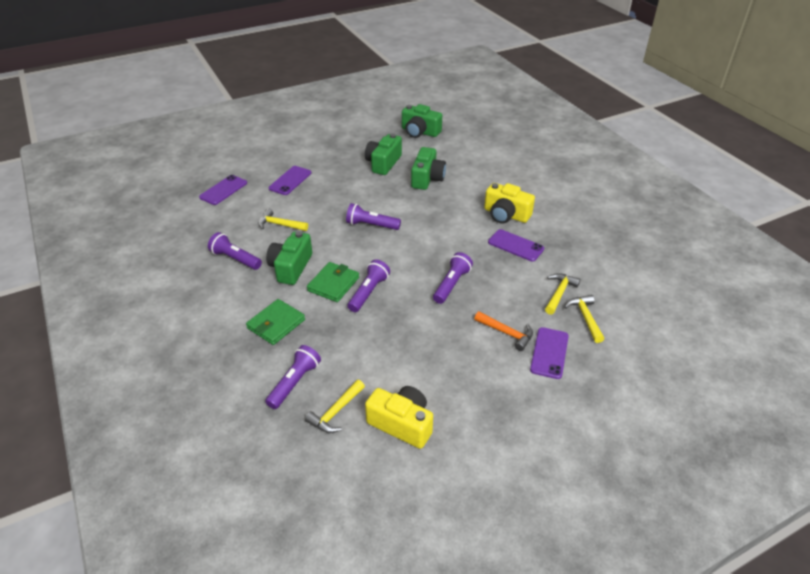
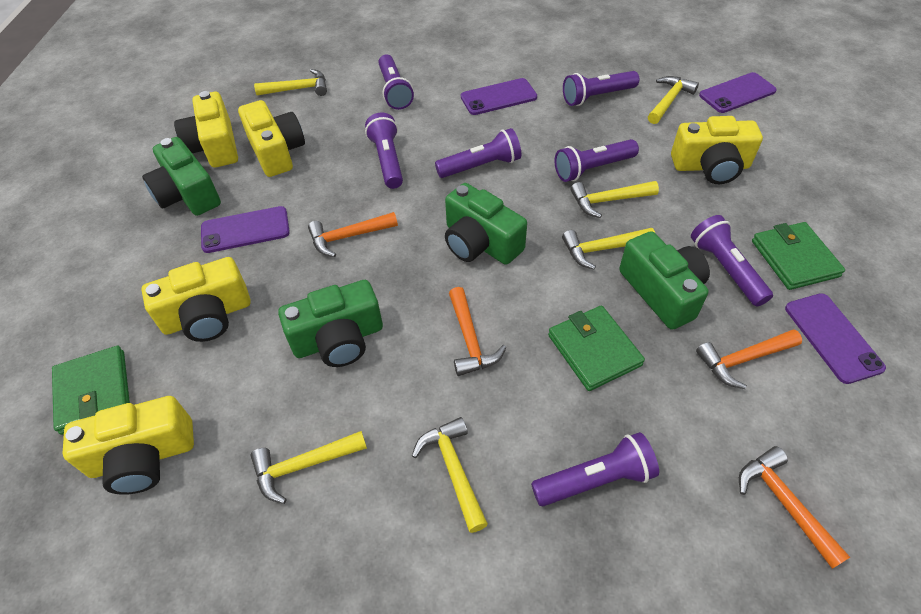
green wallet: 2 -> 3
orange hammer: 1 -> 4
purple flashlight: 5 -> 7
yellow camera: 2 -> 5
yellow hammer: 4 -> 6

